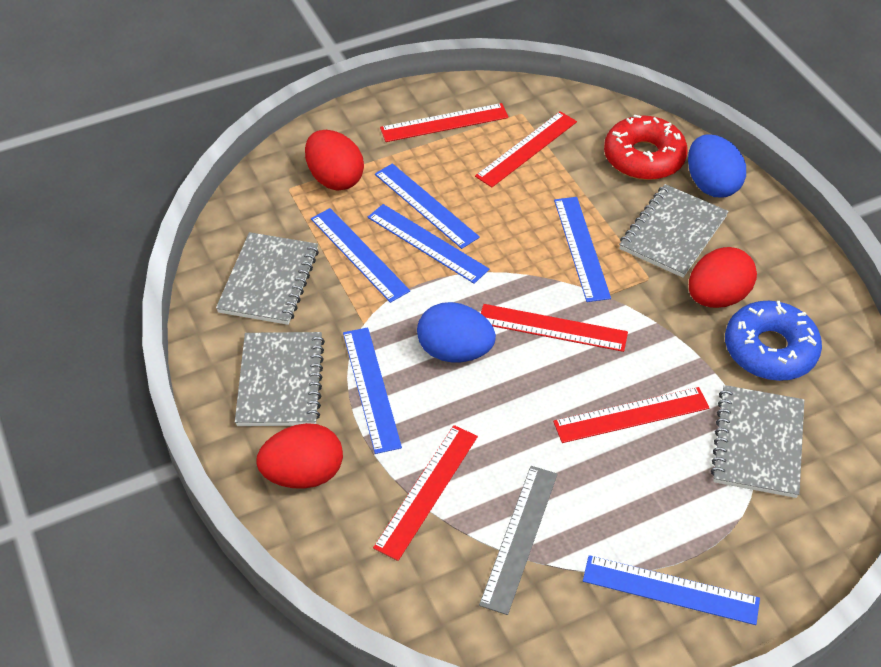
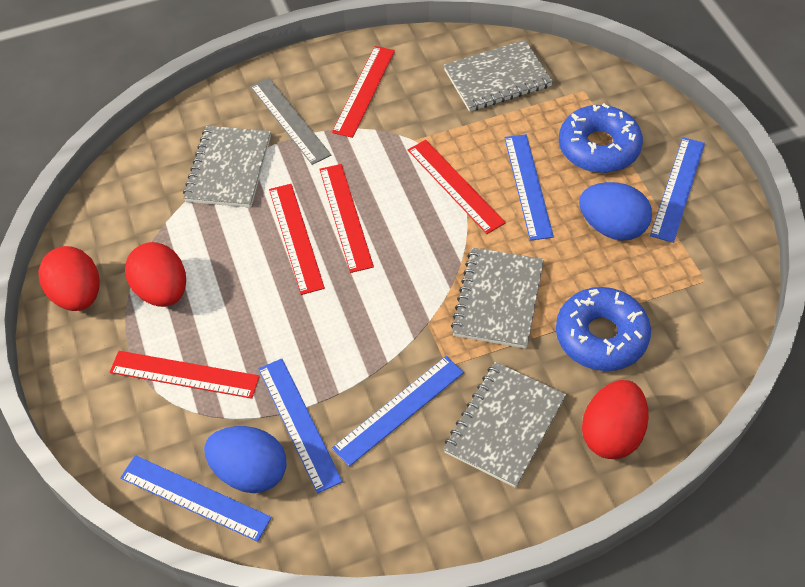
blue donut: 1 -> 2
blue ruler: 6 -> 5
red donut: 1 -> 0

